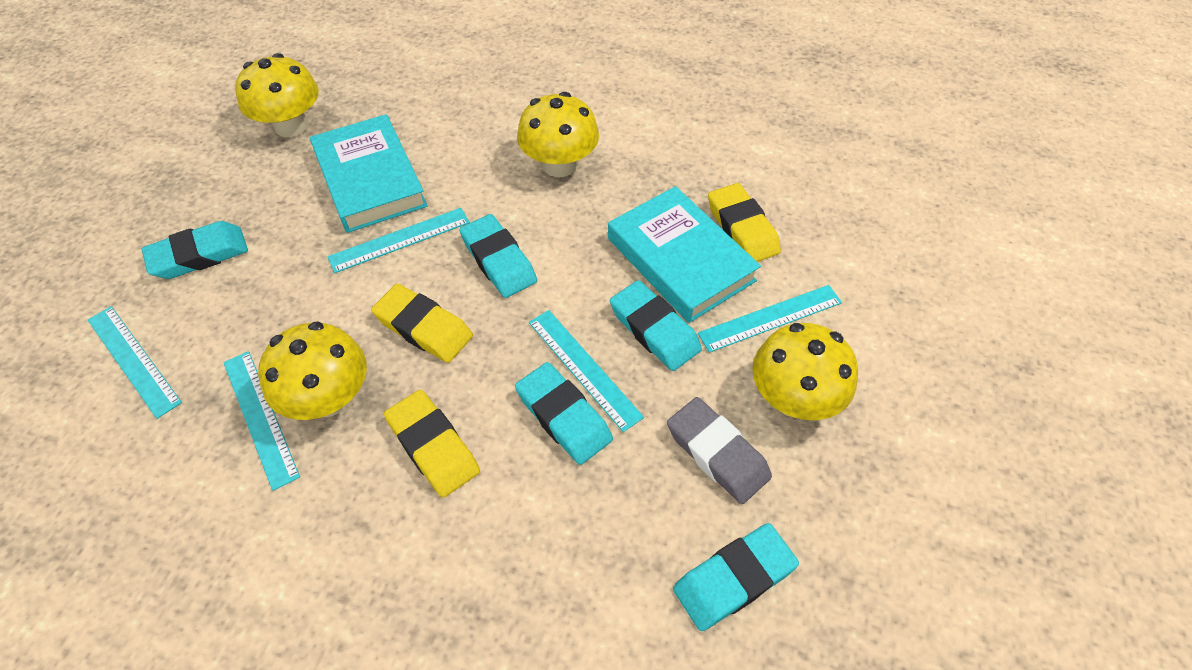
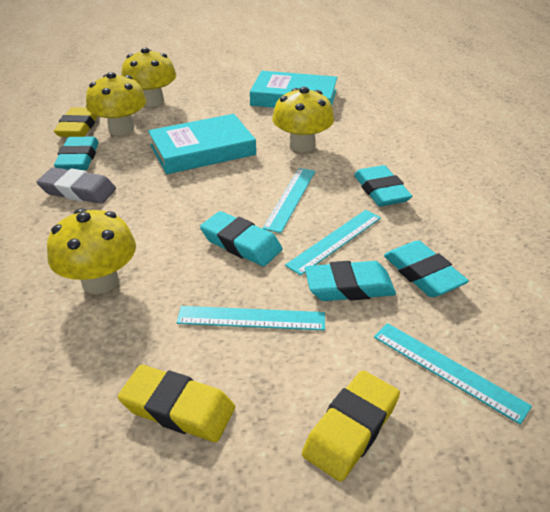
turquoise ruler: 5 -> 4

